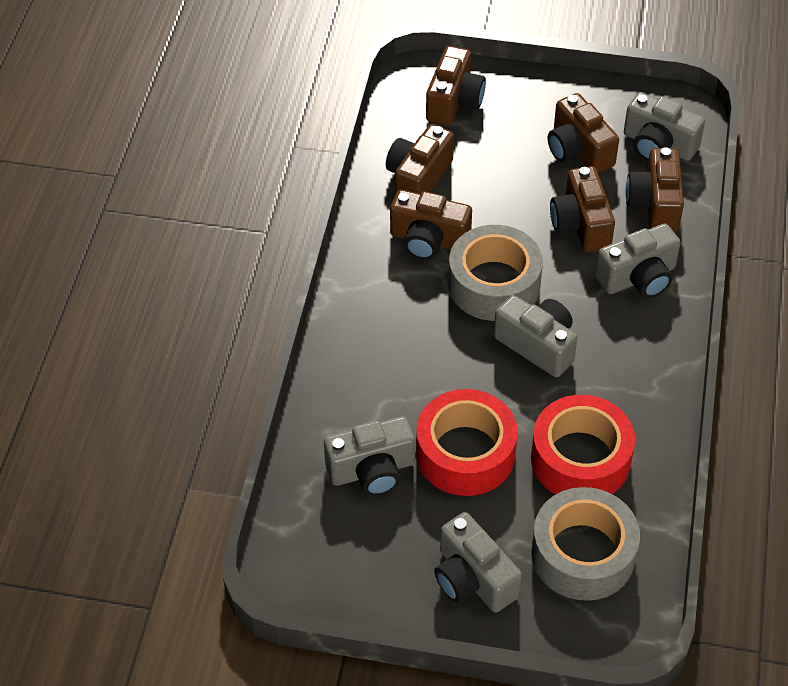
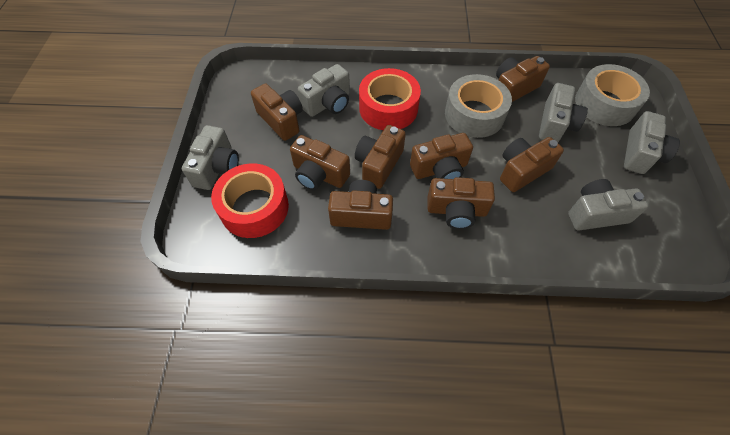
brown camera: 6 -> 8

